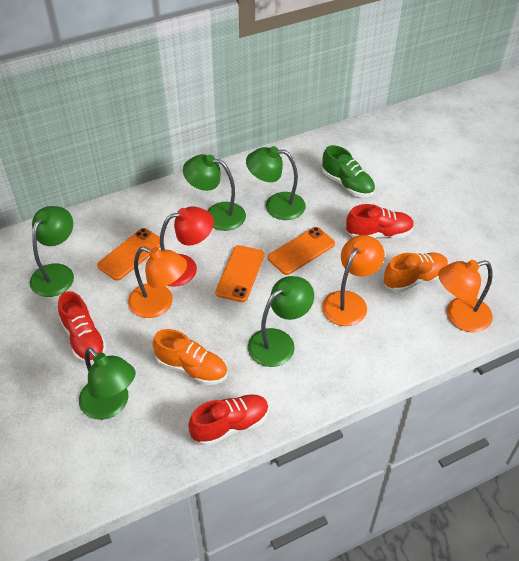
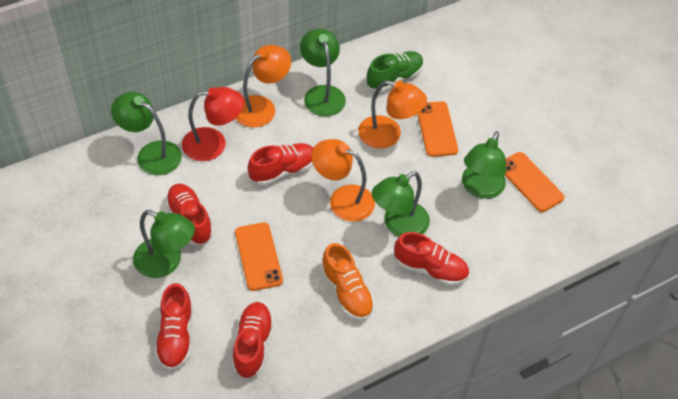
orange shoe: 2 -> 1
red shoe: 3 -> 5

